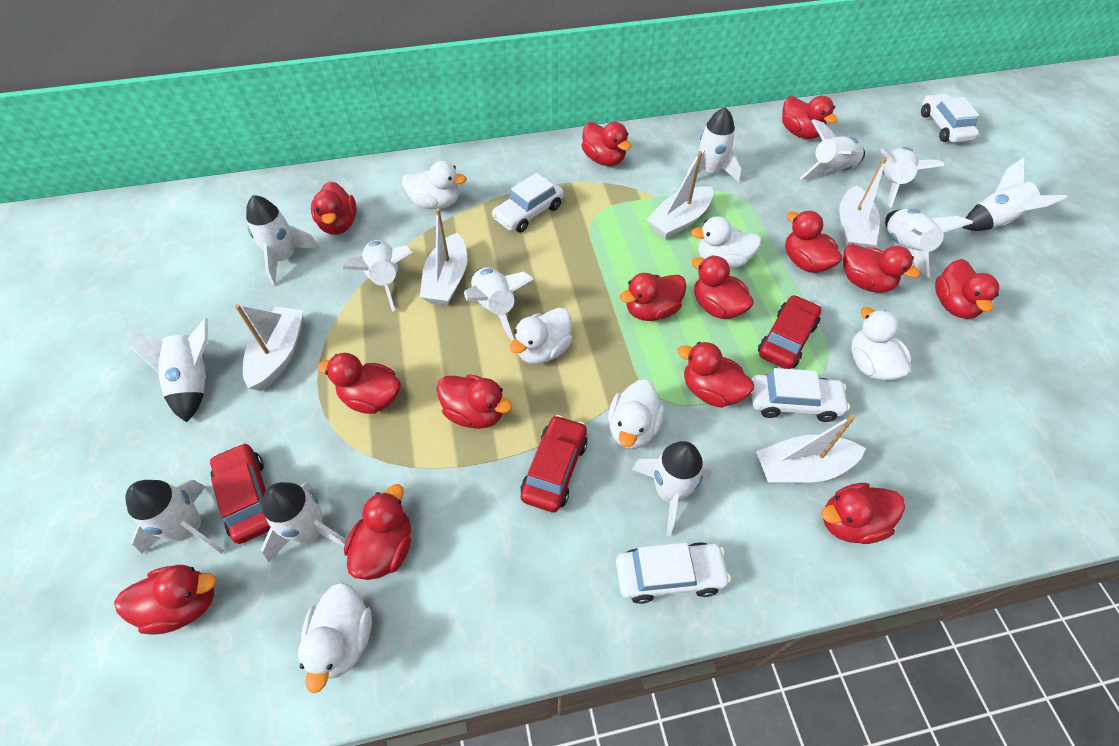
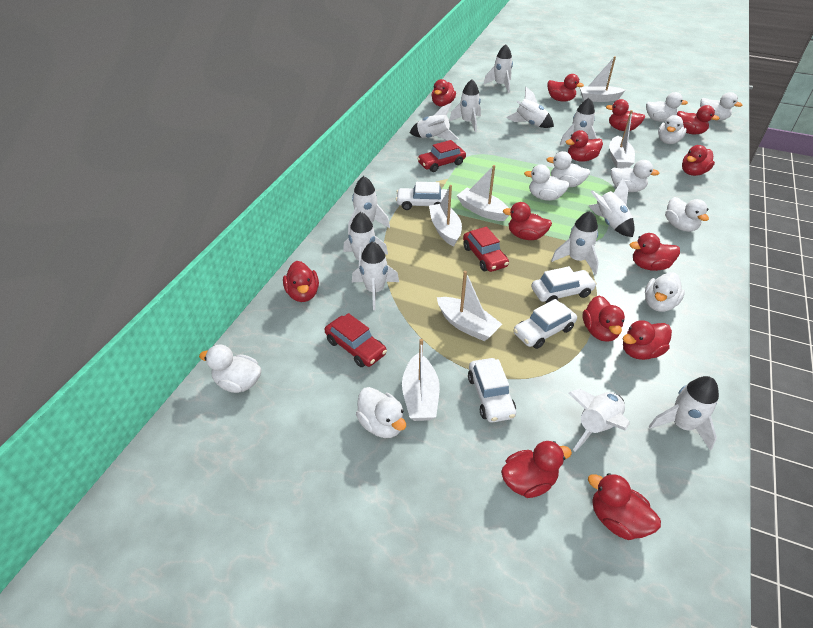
red duck: 14 -> 13
white boat: 5 -> 6
white duck: 6 -> 10

